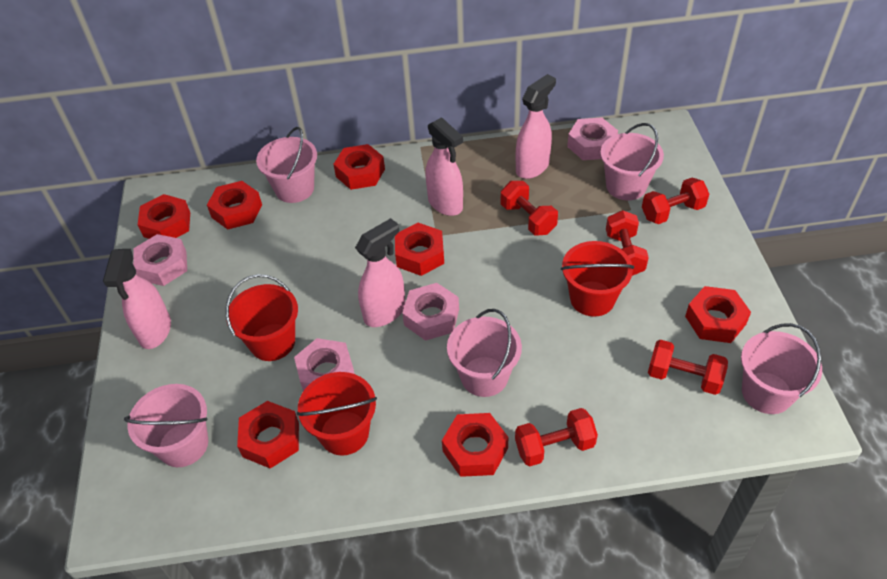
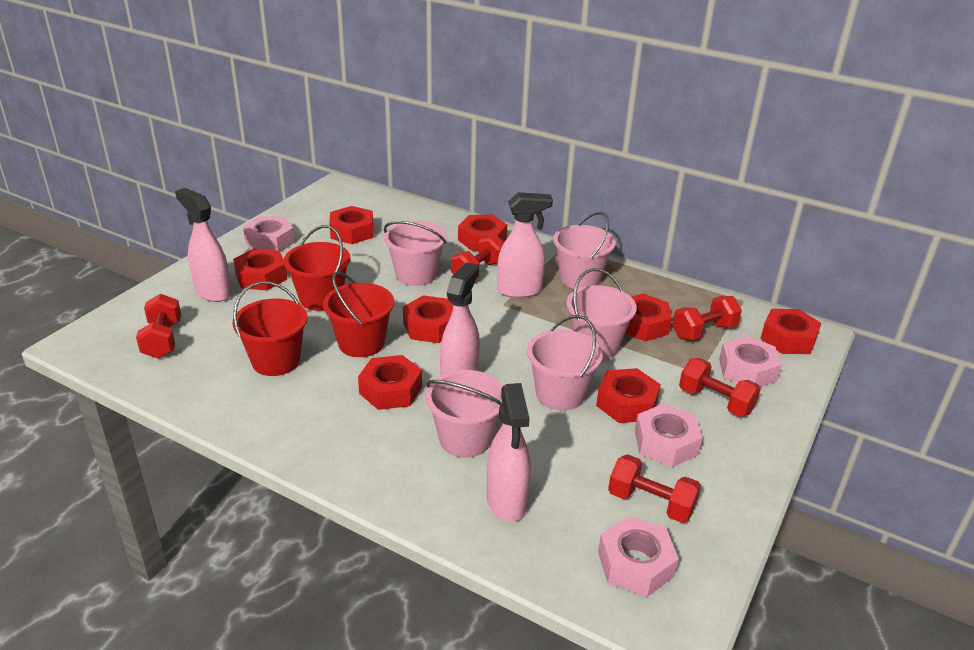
red nut: 7 -> 8

